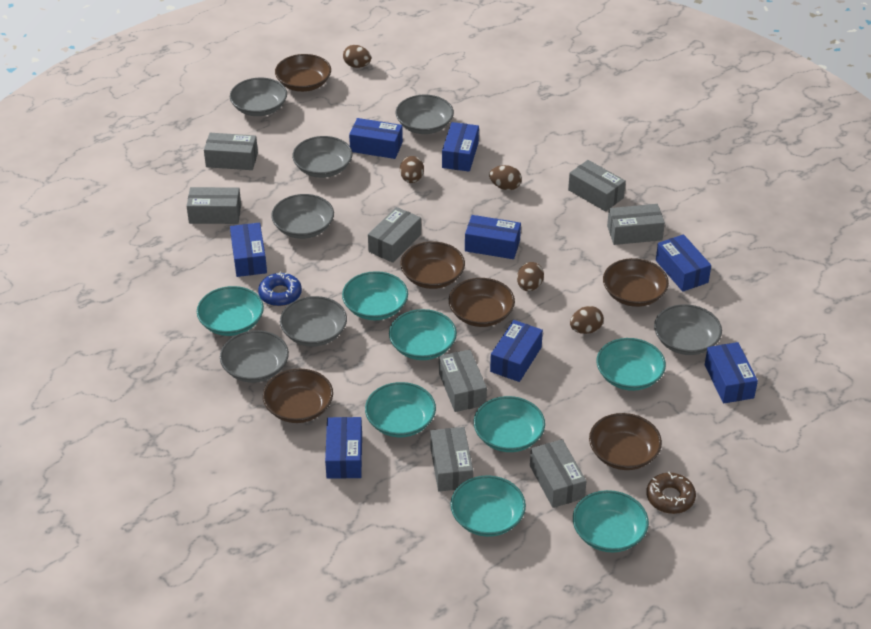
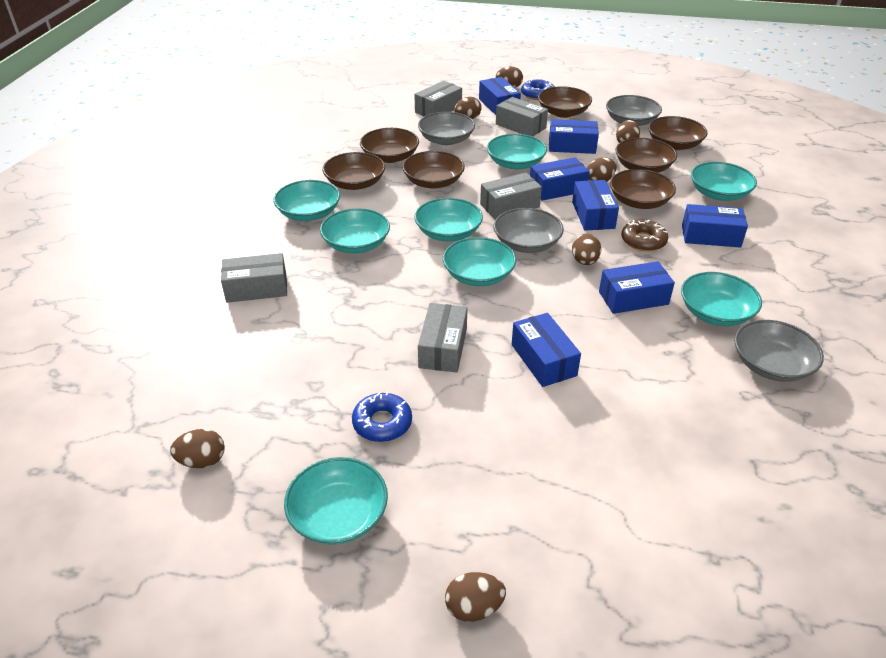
blue box: 8 -> 7
blue donut: 1 -> 2
brown bowl: 6 -> 7
brown egg: 5 -> 7
grey bowl: 7 -> 4
grey box: 8 -> 5

